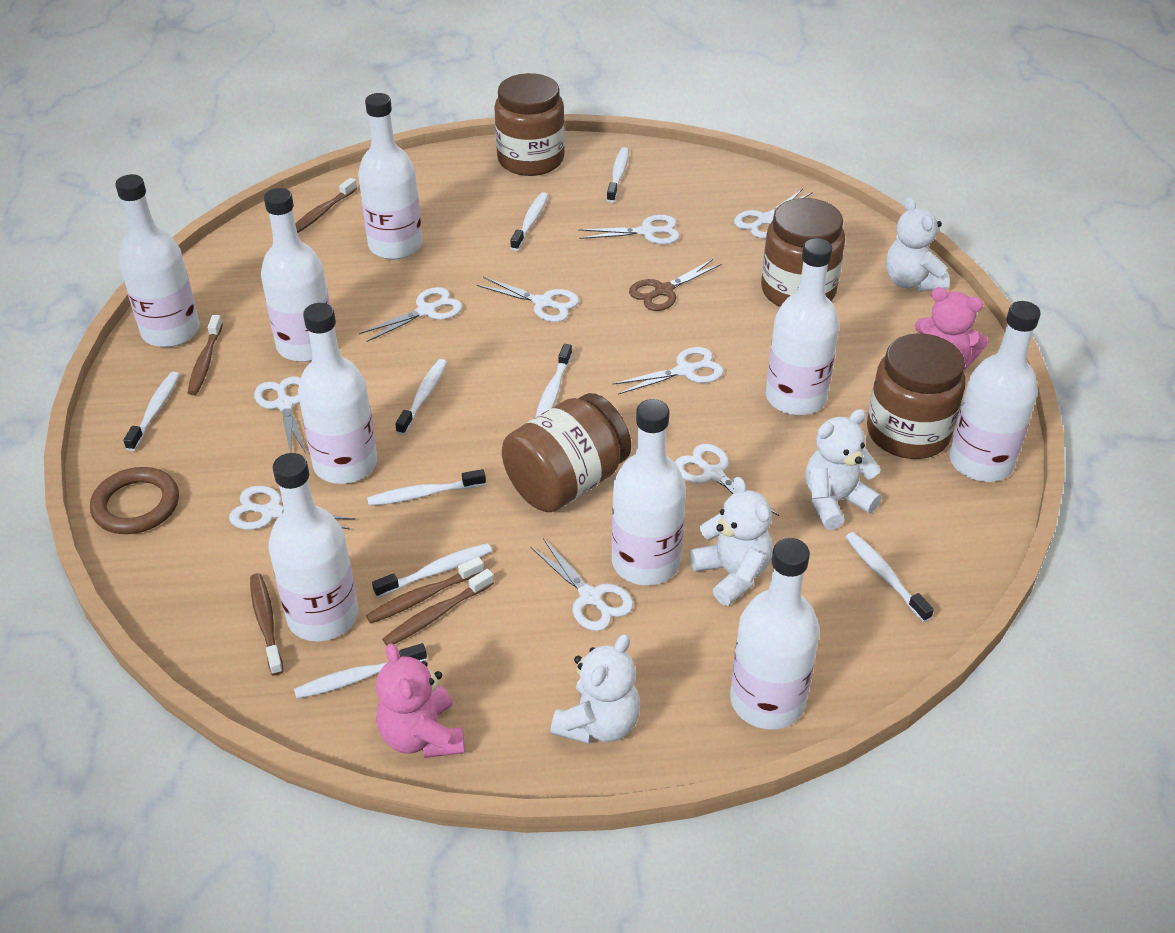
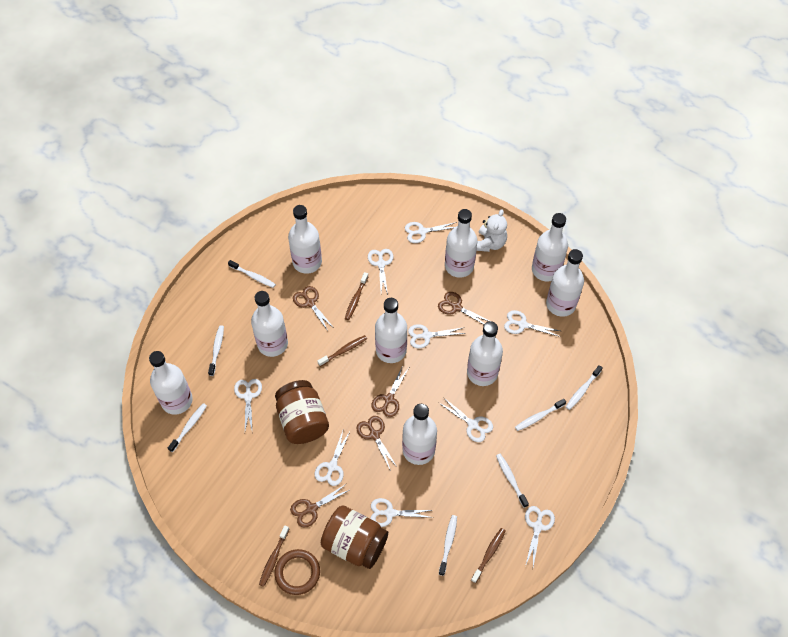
brown jar: 4 -> 2
brown scissors: 1 -> 5
brown toothbrush: 5 -> 4
pink teddy bear: 2 -> 0
white teddy bear: 4 -> 1
white toothbrush: 9 -> 7

